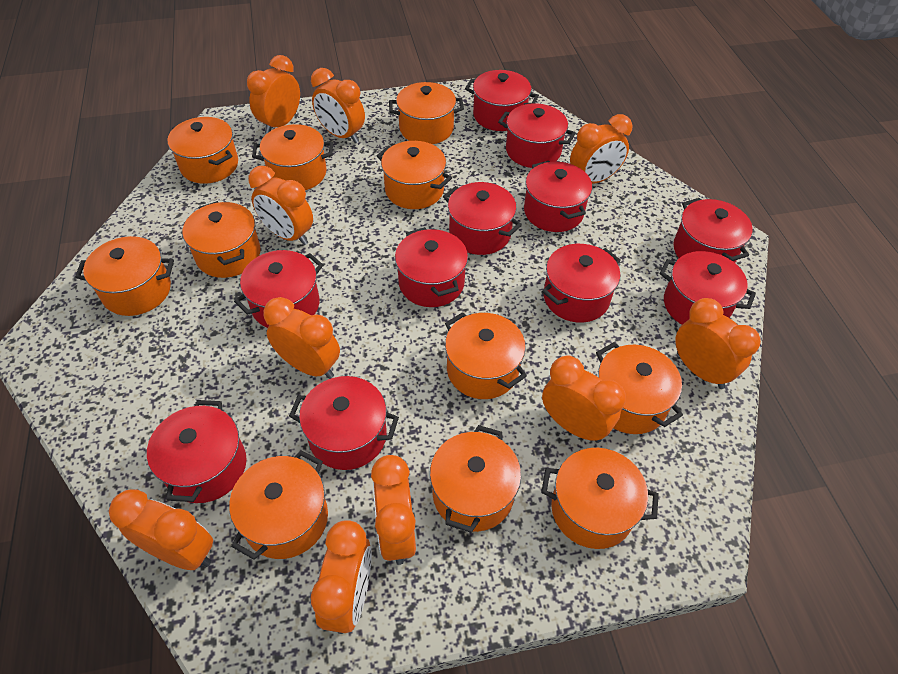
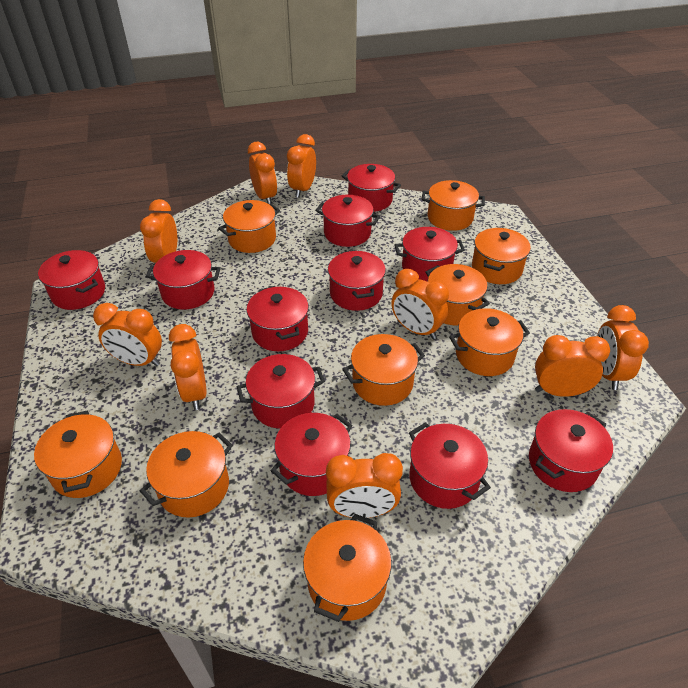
orange clock: 10 -> 9
orange pot: 11 -> 9

